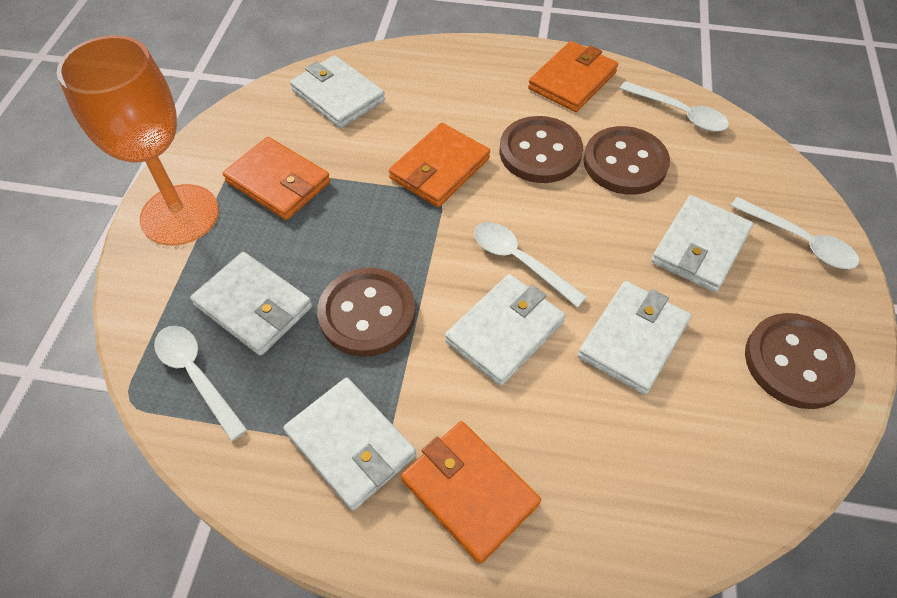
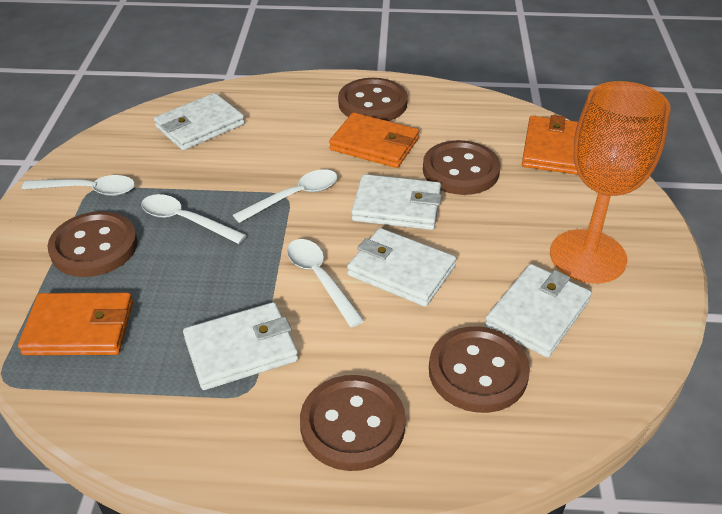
brown button: 4 -> 5
orange wallet: 4 -> 3
white wallet: 6 -> 5

